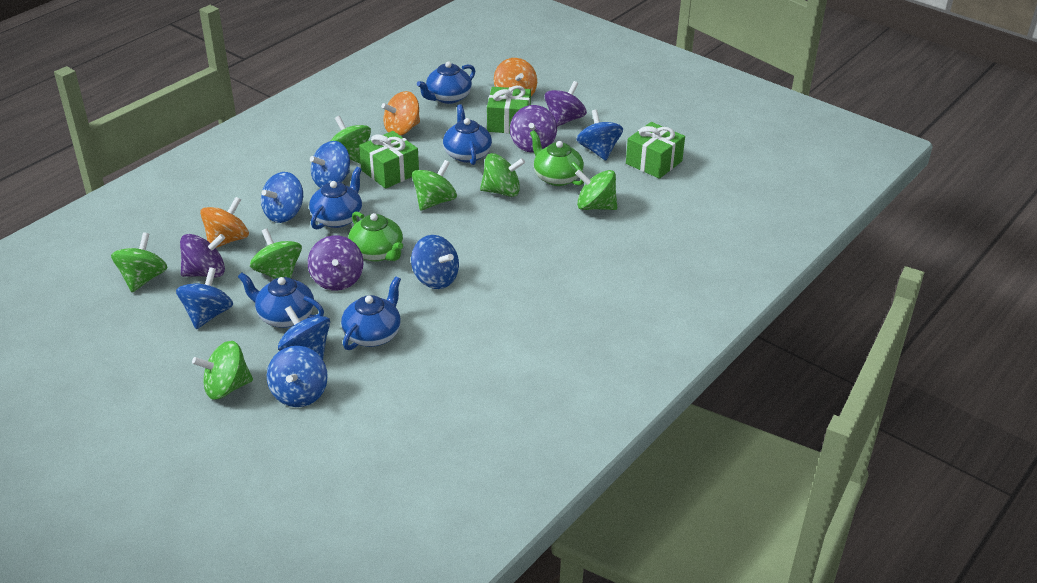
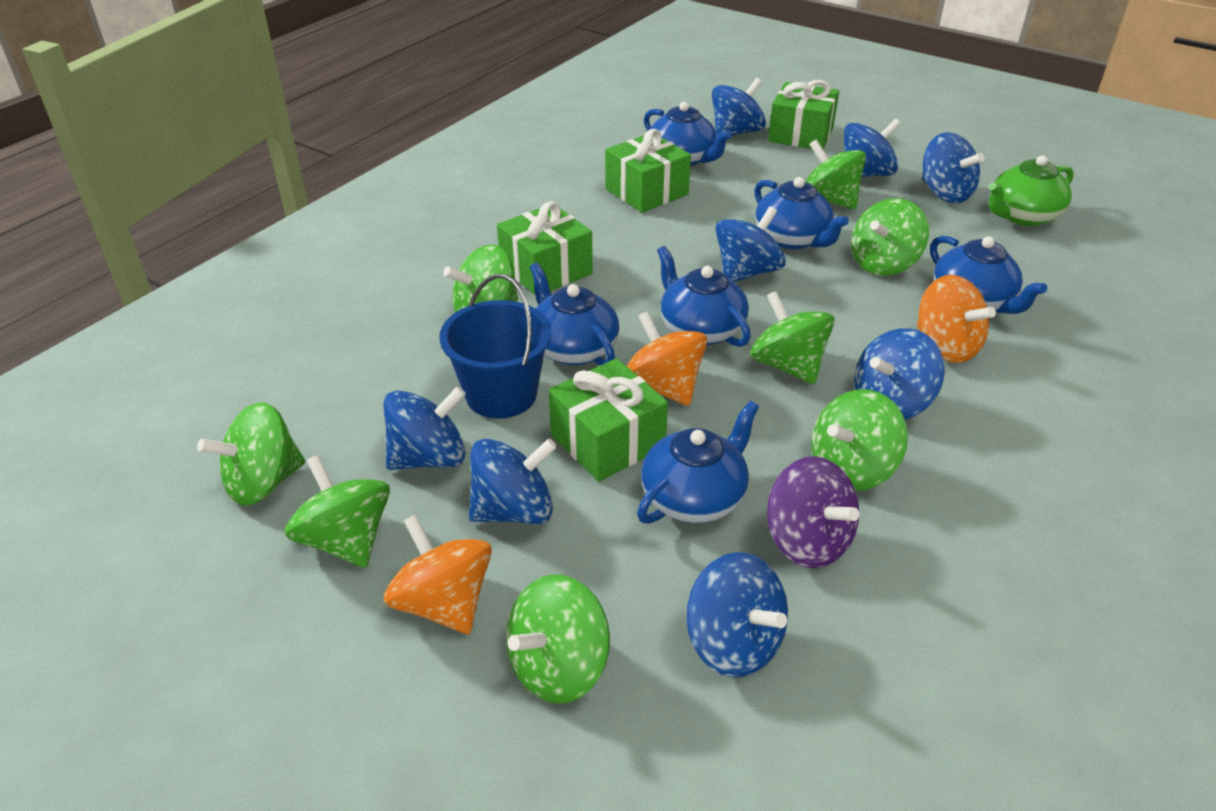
blue bucket: 0 -> 1
blue spinning top: 7 -> 8
blue teapot: 5 -> 6
green gift: 3 -> 4
green spinning top: 7 -> 8
green teapot: 2 -> 1
purple spinning top: 4 -> 1

